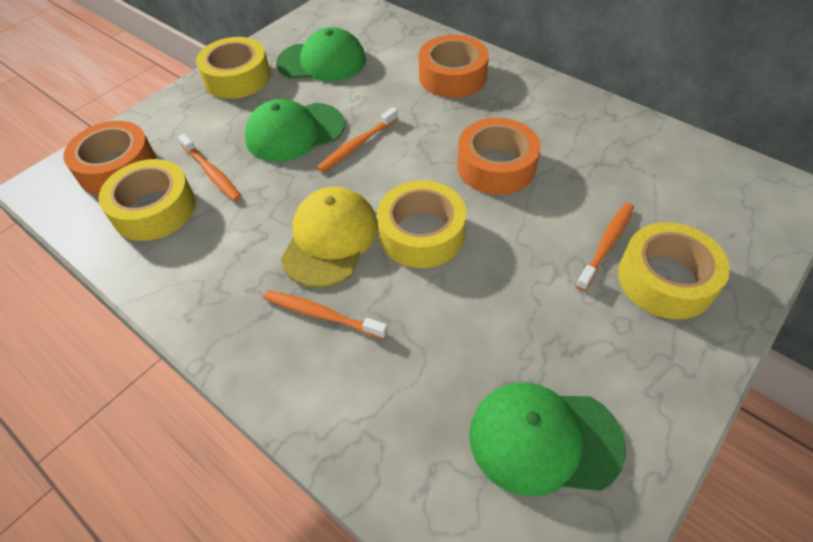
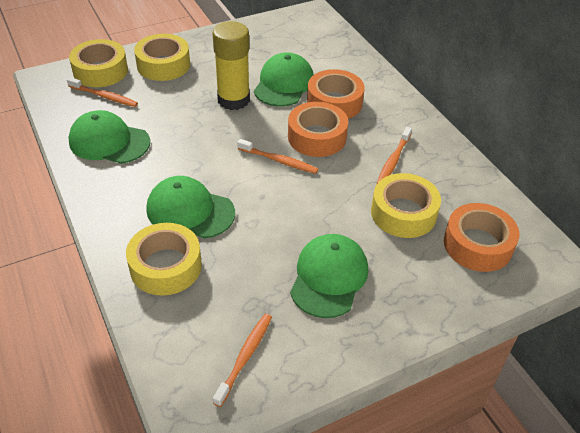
green cap: 3 -> 4
yellow cap: 1 -> 0
yellow glue stick: 0 -> 1

